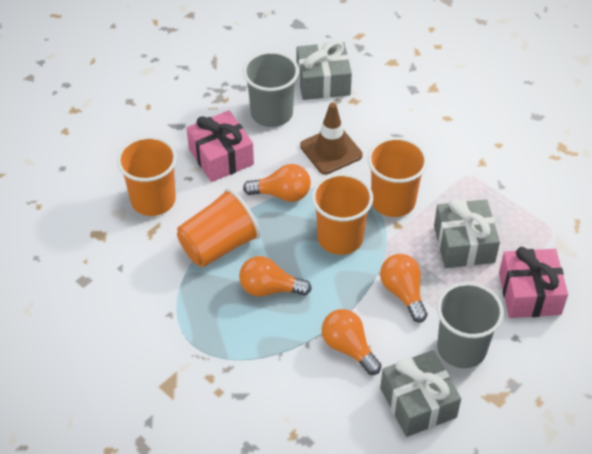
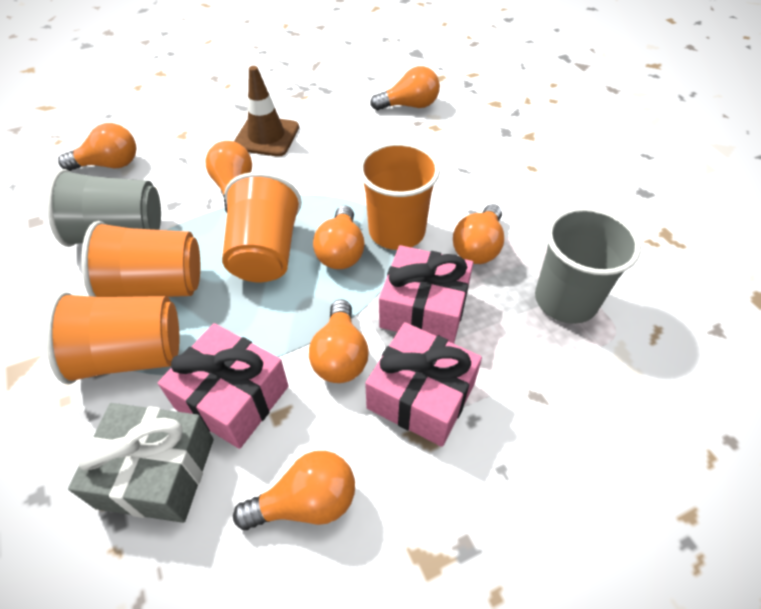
grey gift: 3 -> 1
orange light bulb: 4 -> 7
pink gift: 2 -> 3

